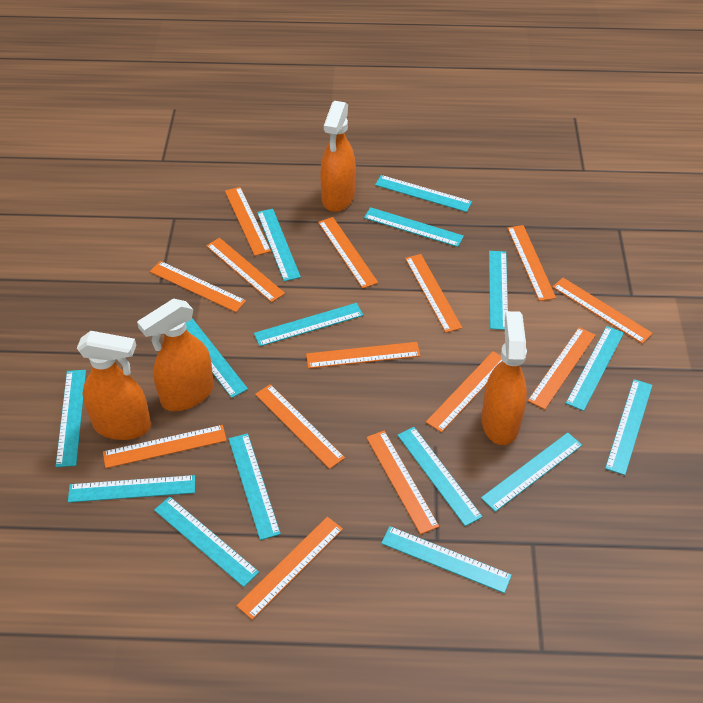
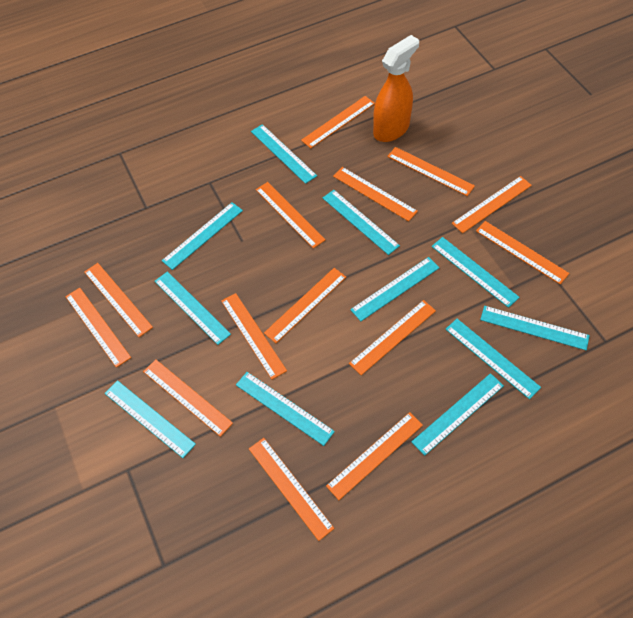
orange spray bottle: 4 -> 1
turquoise ruler: 15 -> 11

